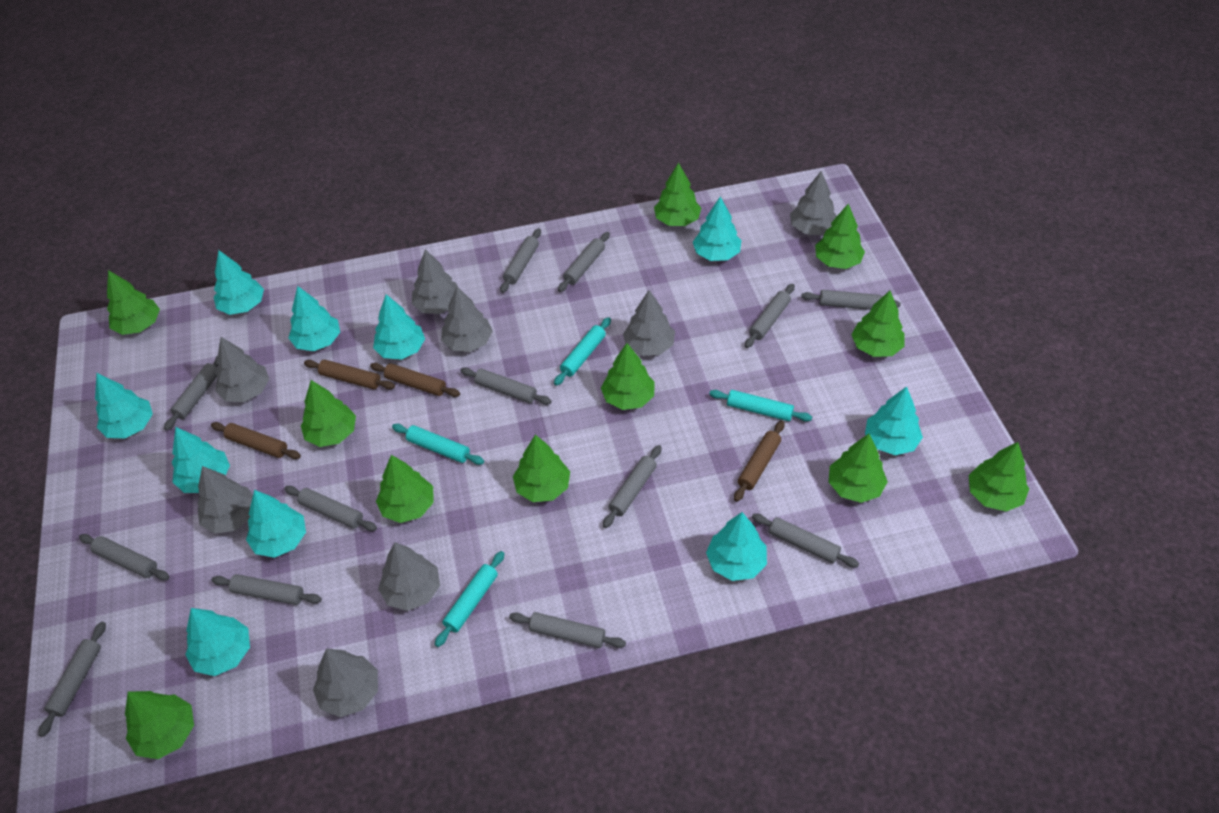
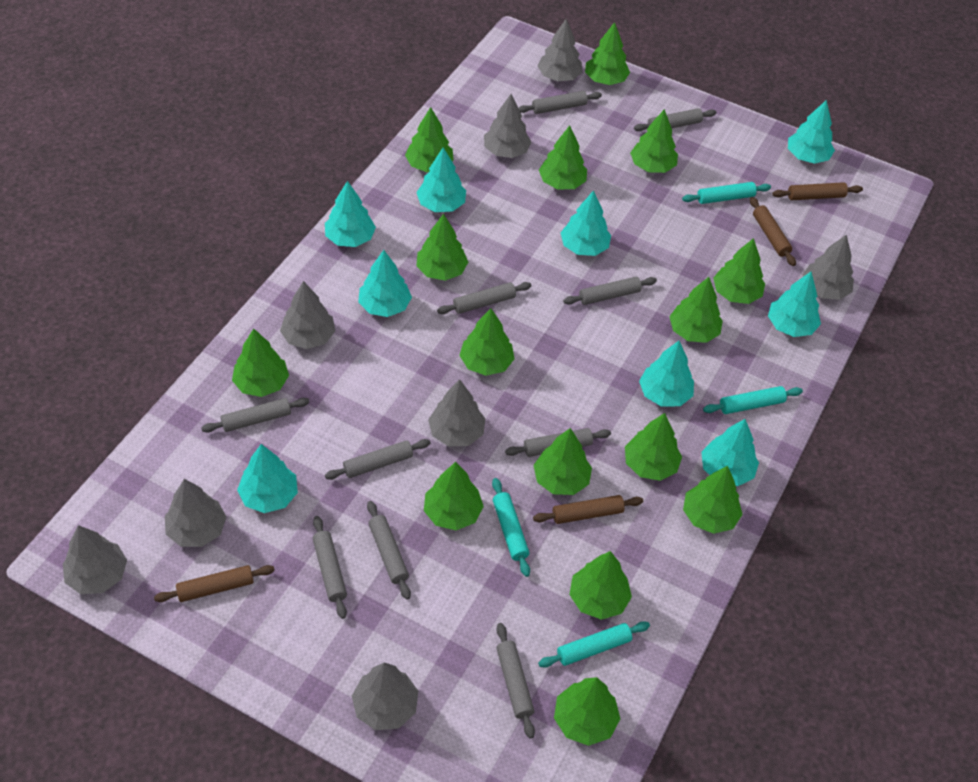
green tree: 11 -> 15
grey rolling pin: 13 -> 10
turquoise tree: 10 -> 9

